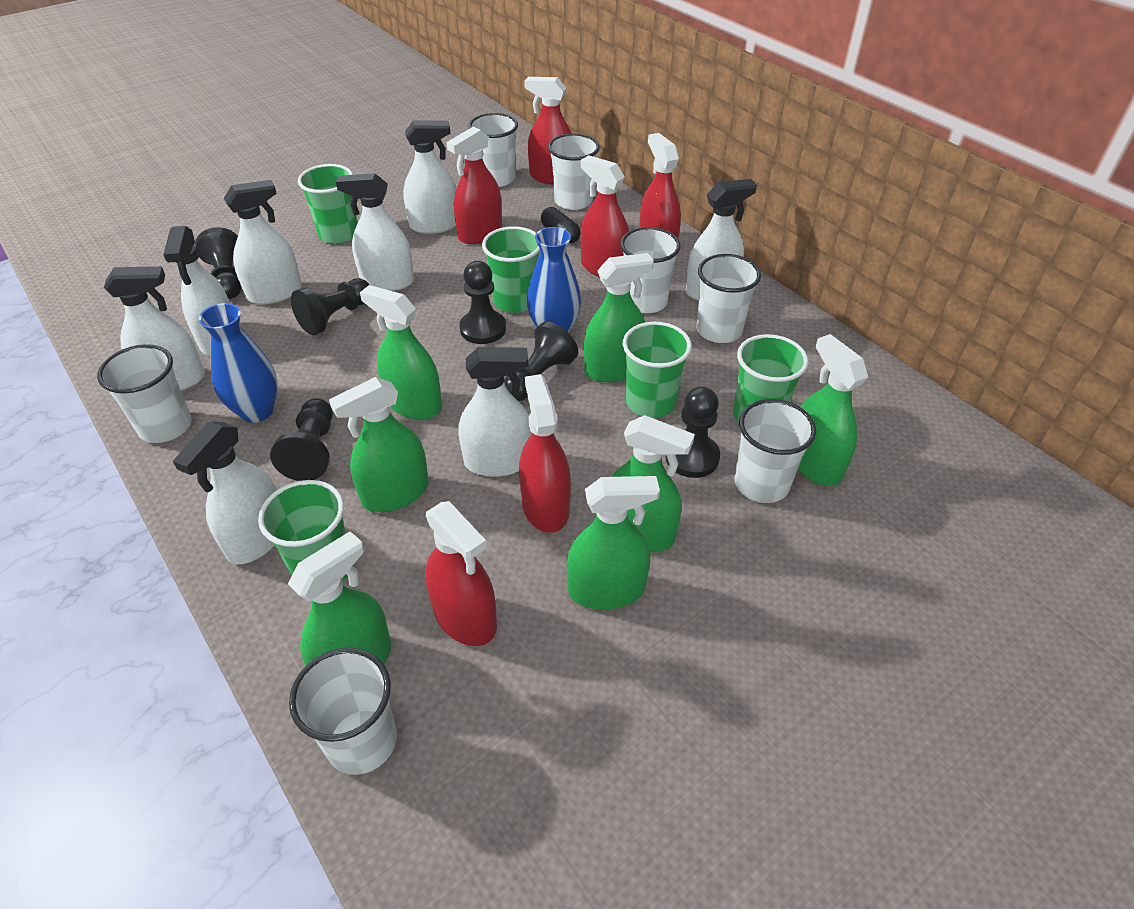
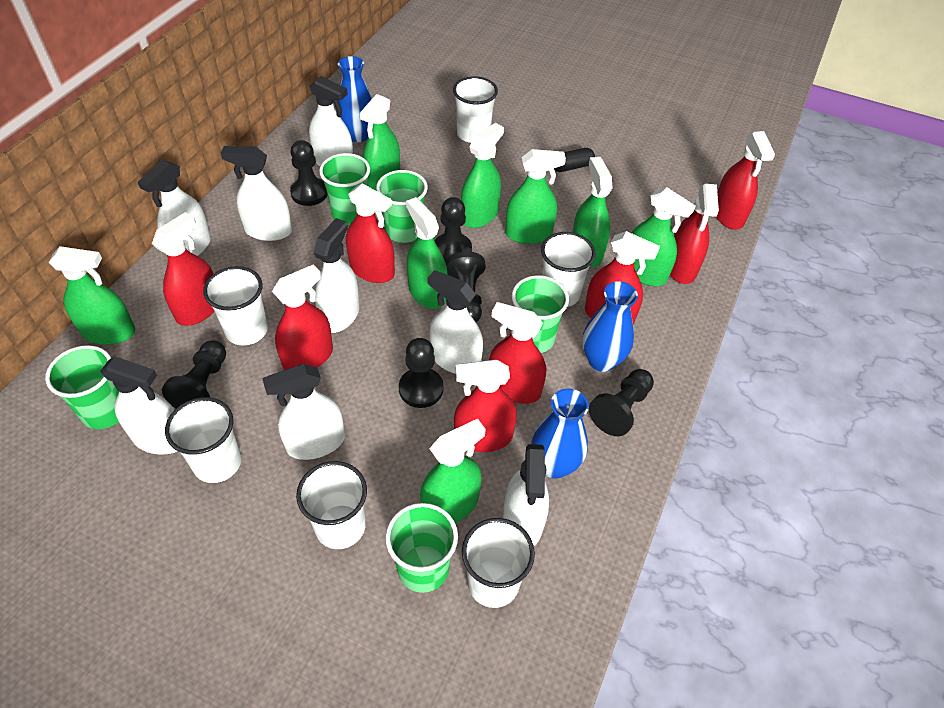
blue vase: 2 -> 3
green spray bottle: 7 -> 8
red spray bottle: 6 -> 8
white cup: 7 -> 6

